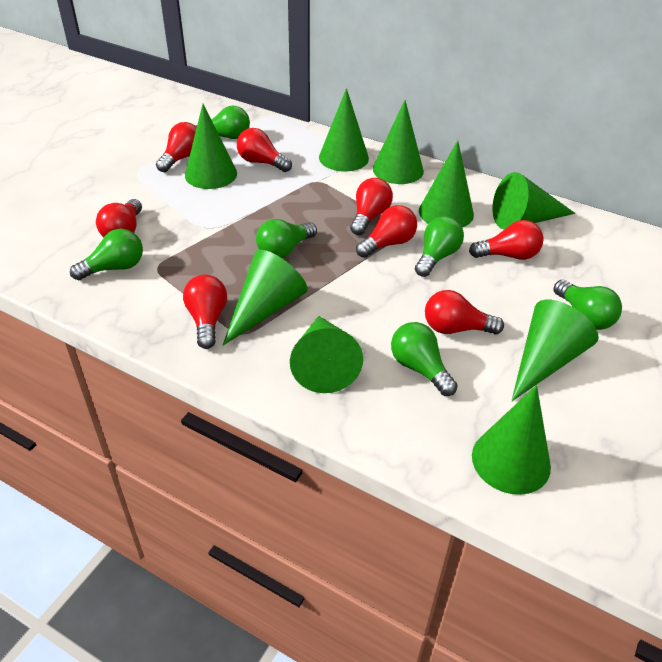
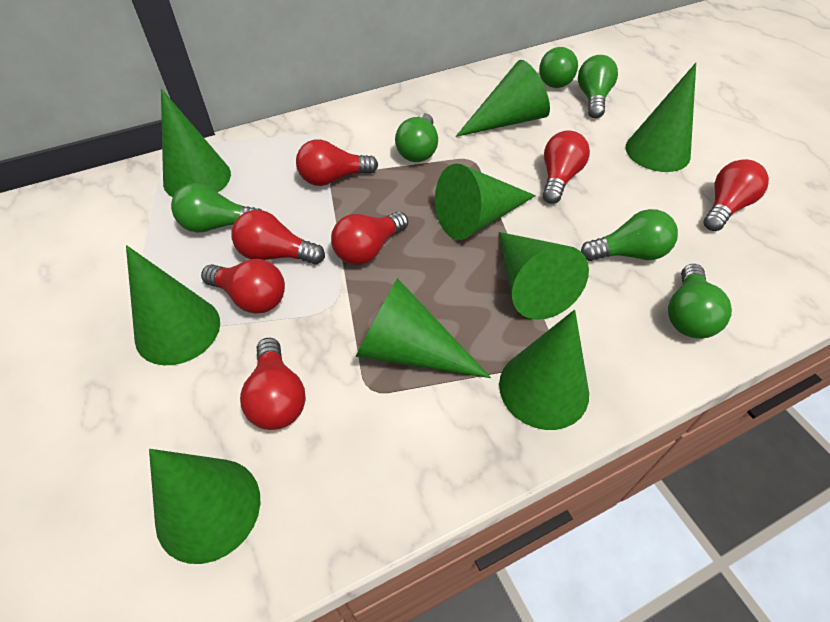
red light bulb: 8 -> 7

